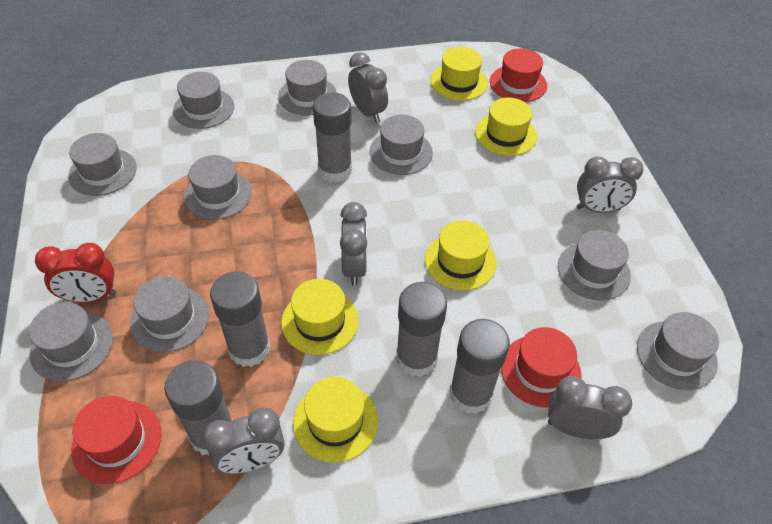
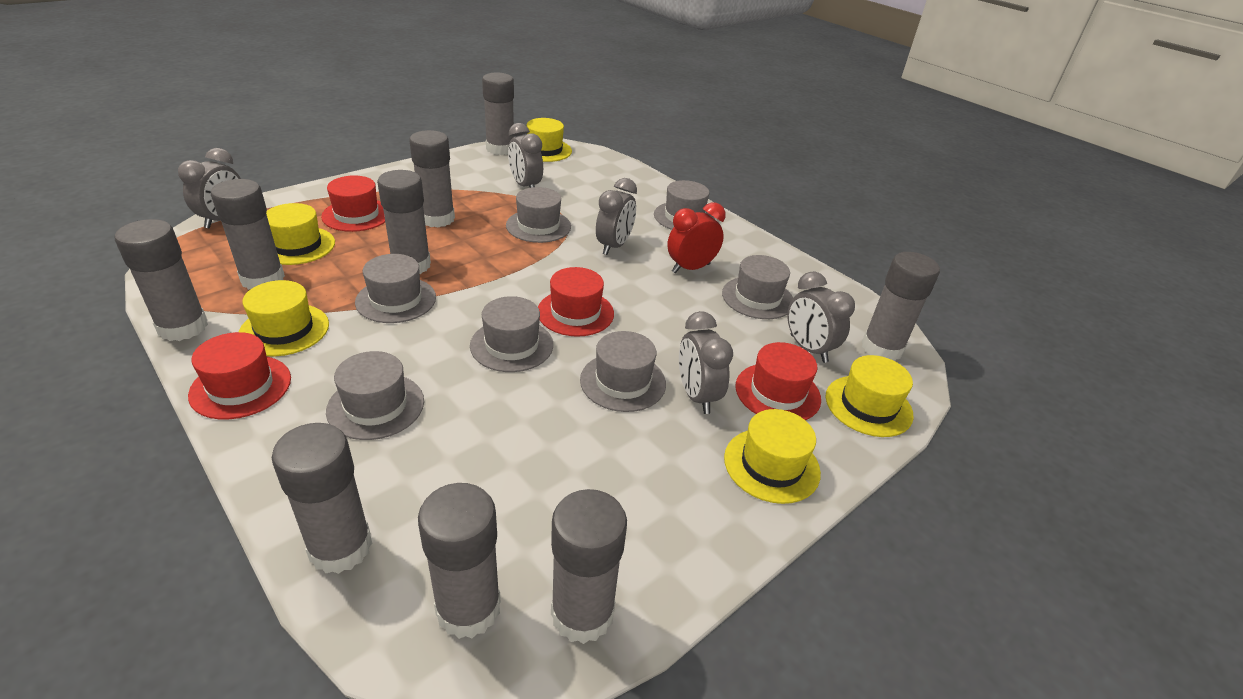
grey glue stick: 5 -> 9
grey hat: 9 -> 7
red hat: 3 -> 4

